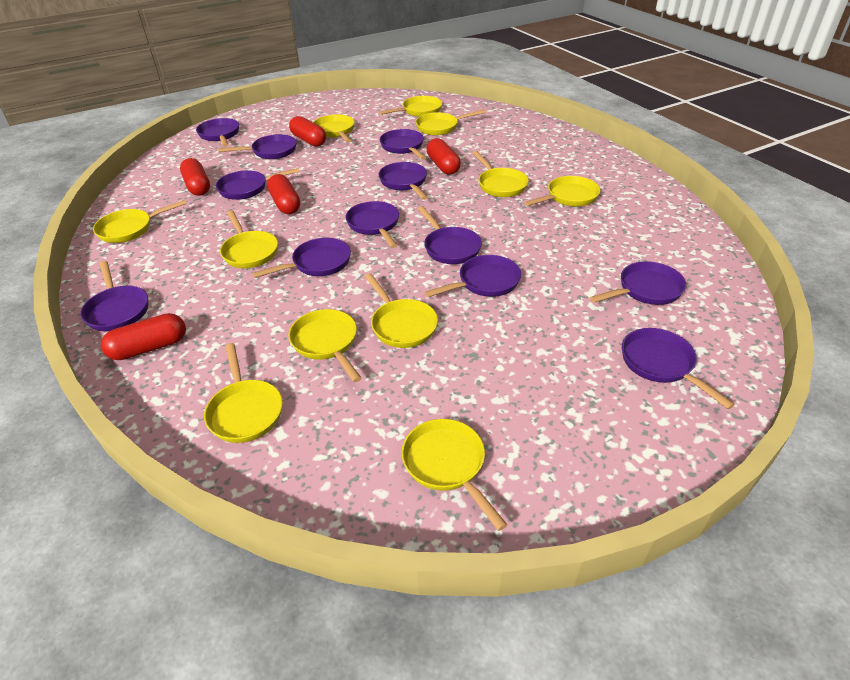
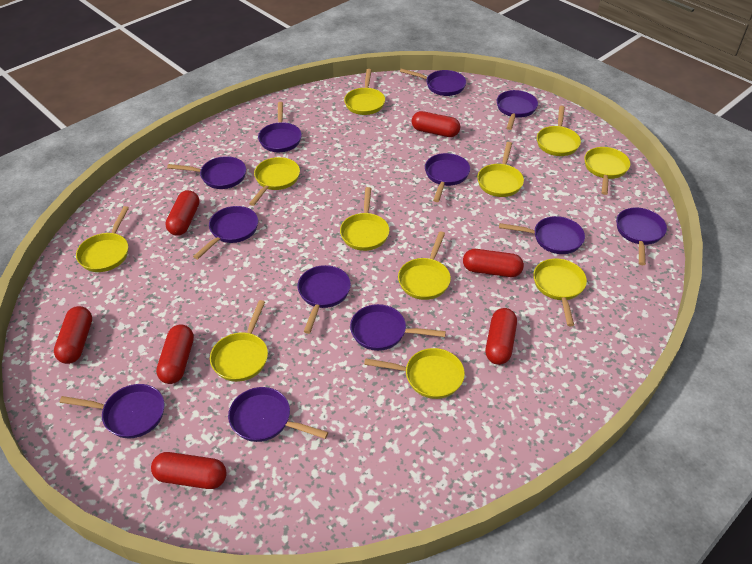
red capsule: 5 -> 7

